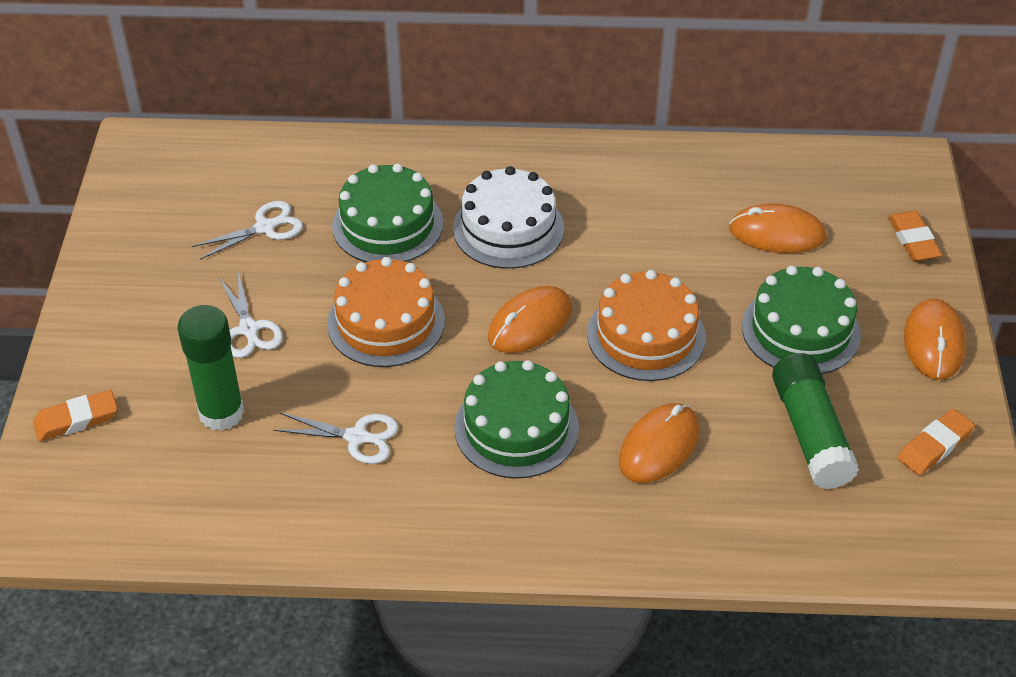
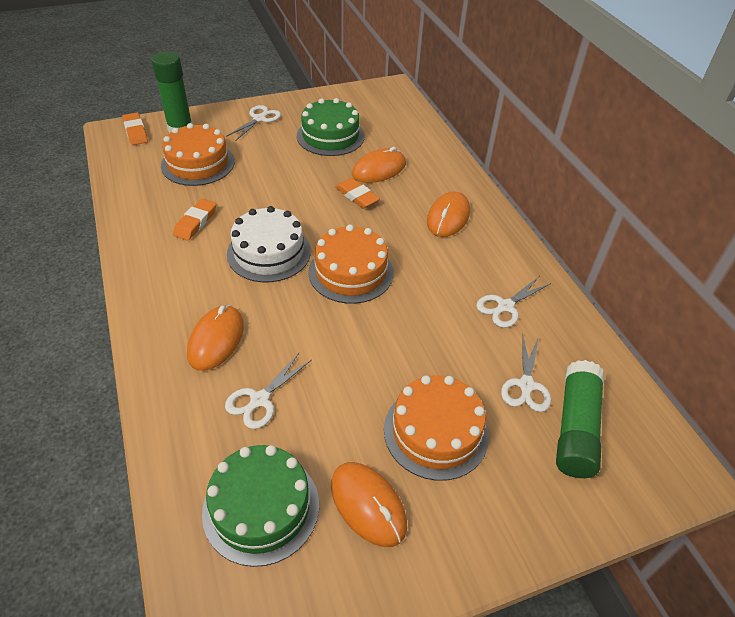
green cake: 3 -> 2
orange cake: 2 -> 3
white scissors: 3 -> 4

